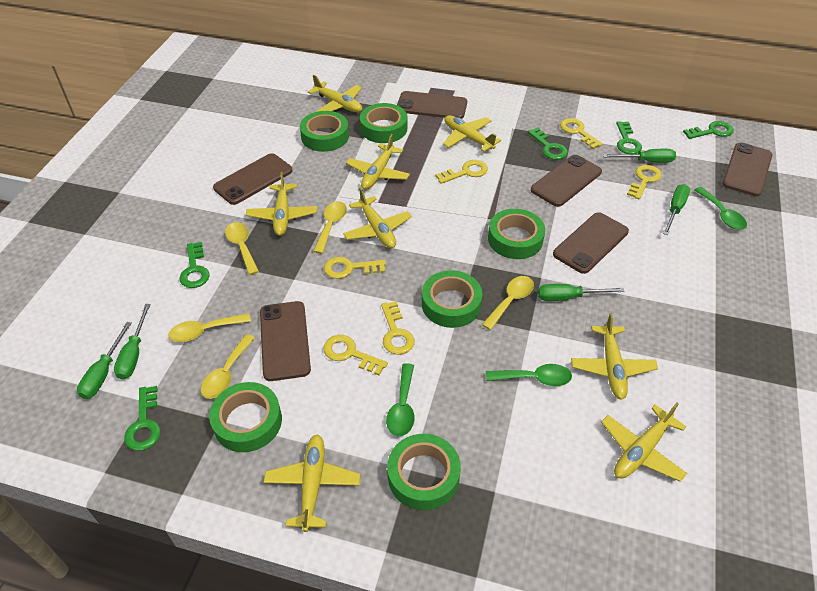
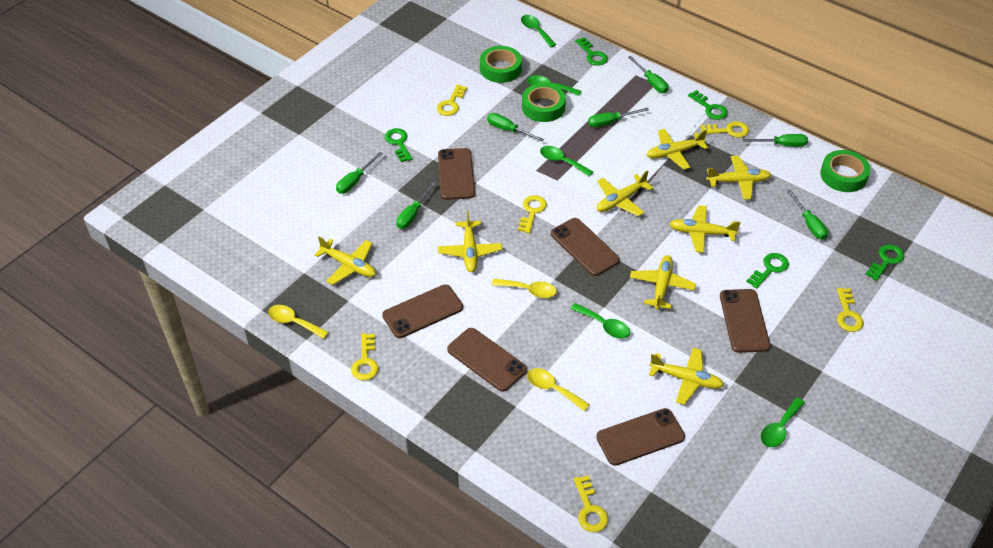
green screwdriver: 5 -> 7
green spoon: 3 -> 5
green tape: 6 -> 3
yellow spoon: 5 -> 3

